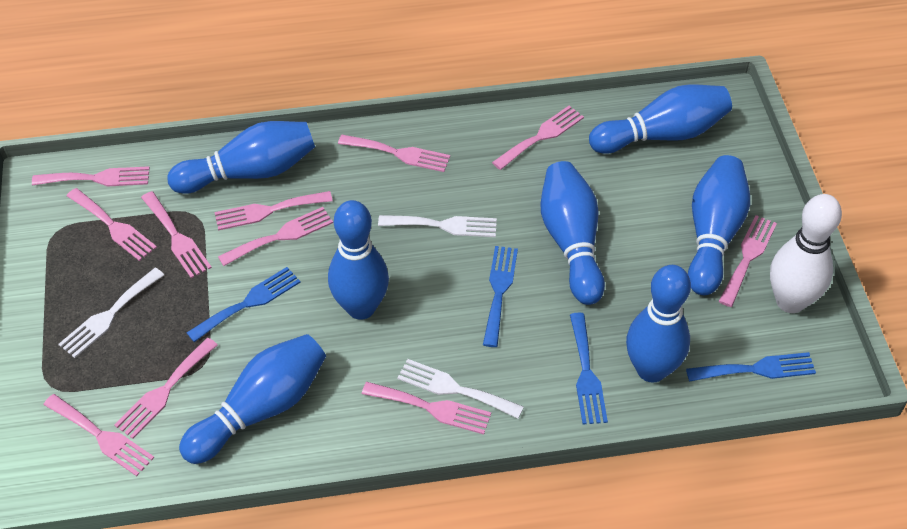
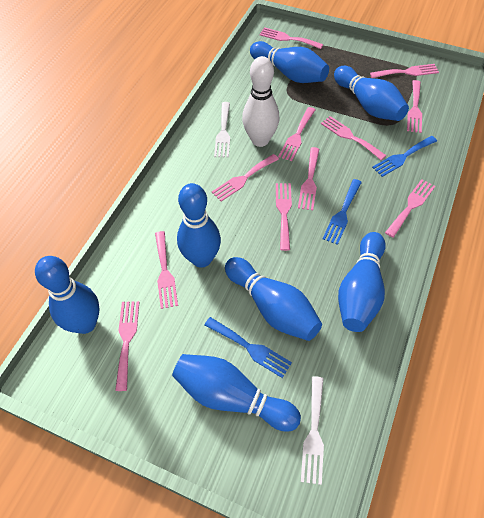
blue fork: 4 -> 3
white fork: 3 -> 2

